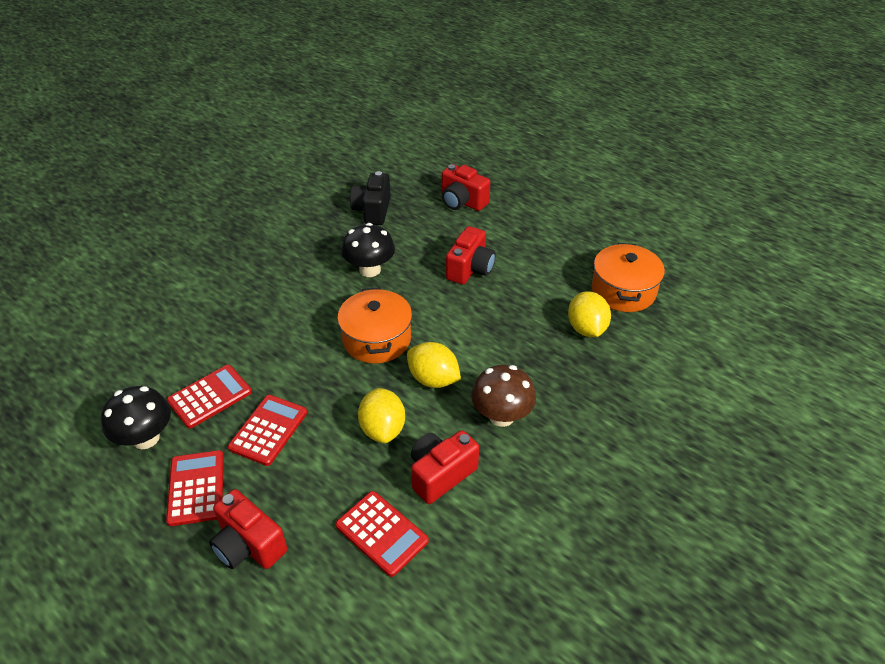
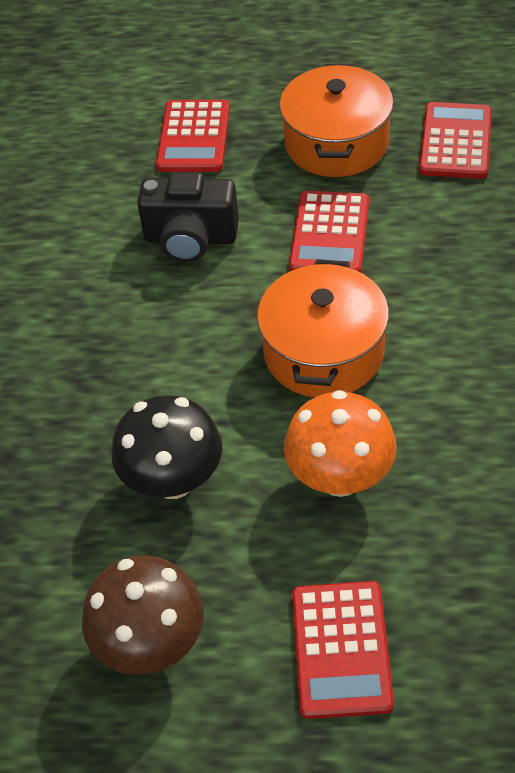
black mushroom: 2 -> 1
orange mushroom: 0 -> 1
red camera: 4 -> 0
yellow lemon: 3 -> 0

